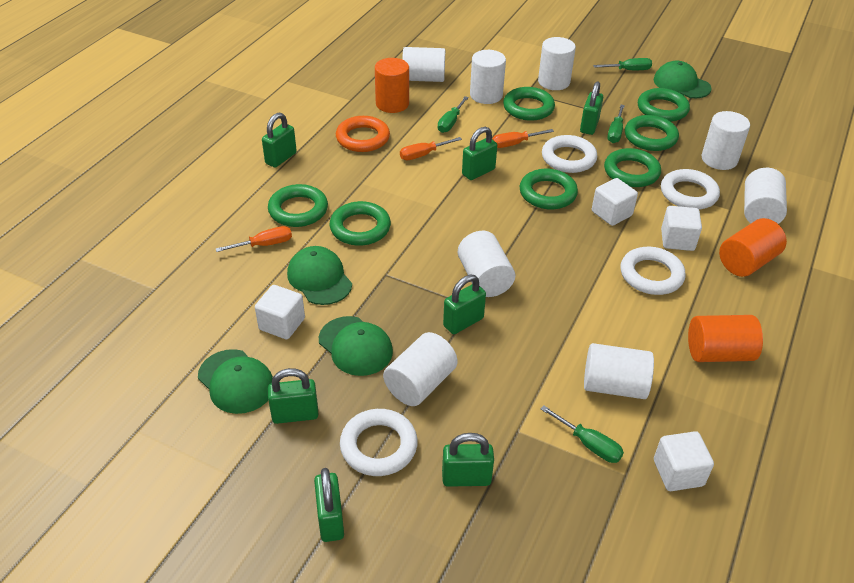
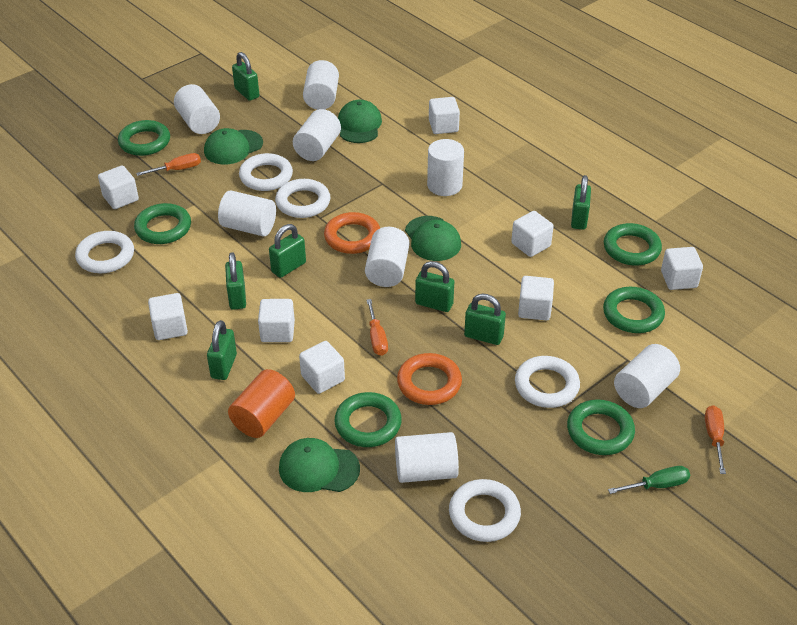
green ring: 7 -> 6
green screwdriver: 4 -> 1
orange cylinder: 3 -> 1
orange ring: 1 -> 2
white cube: 4 -> 8
white ring: 4 -> 5

